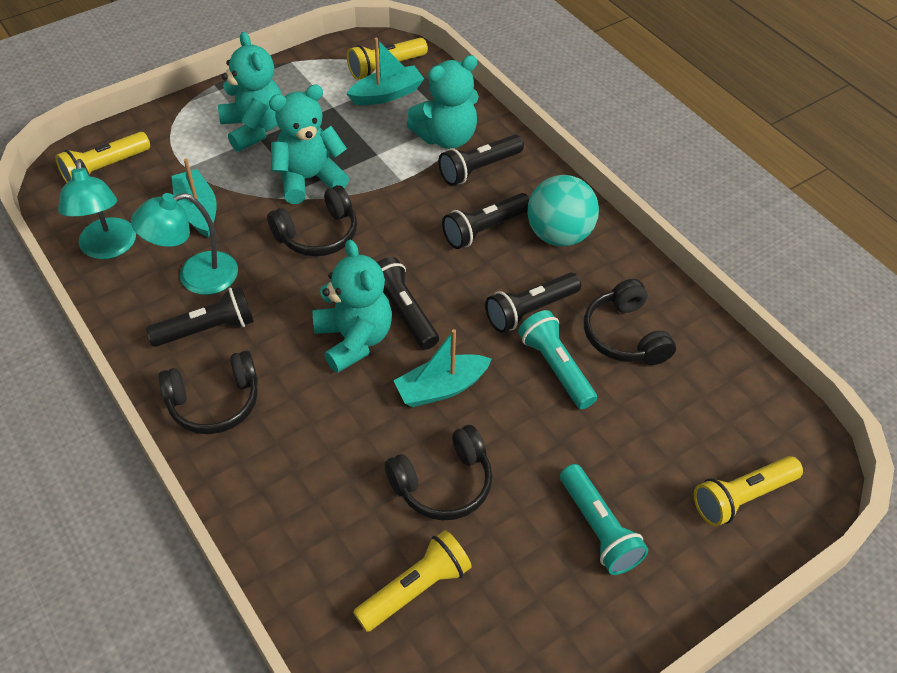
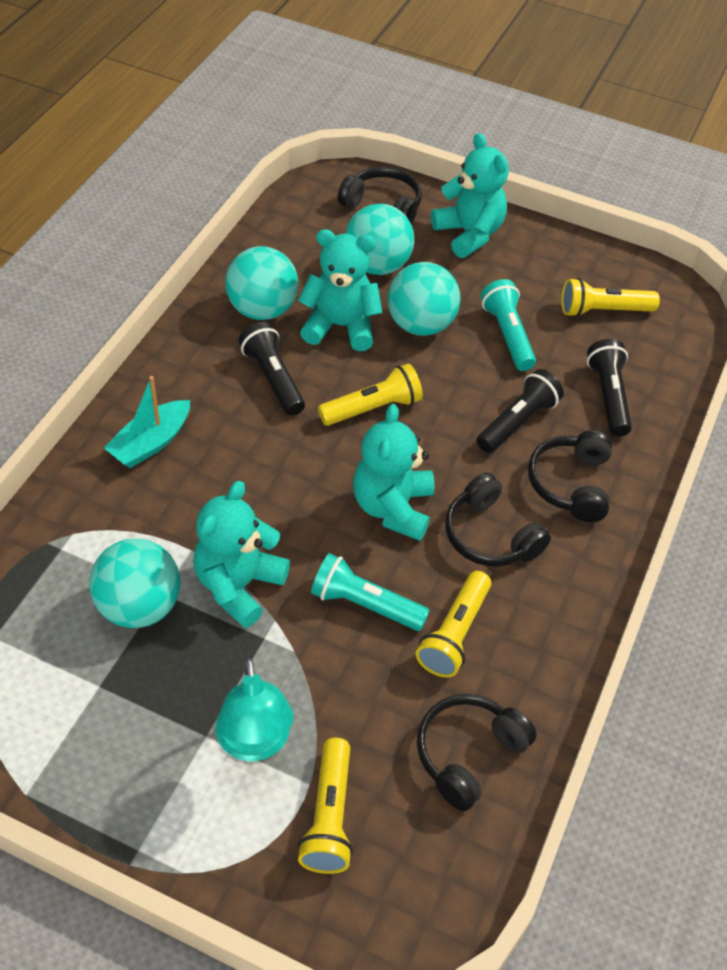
black flashlight: 5 -> 3
turquoise ball: 1 -> 4
turquoise boat: 3 -> 1
turquoise lamp: 2 -> 1

